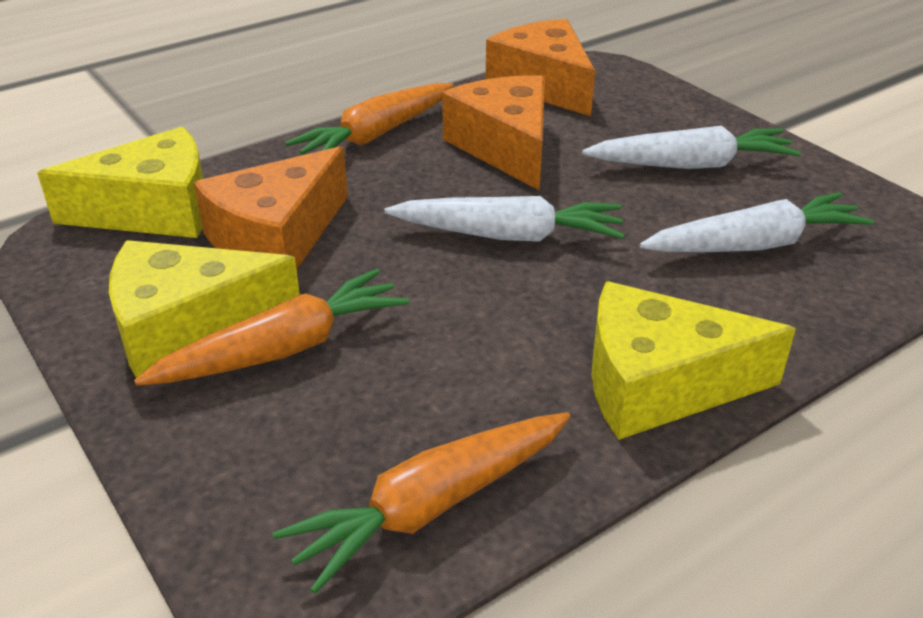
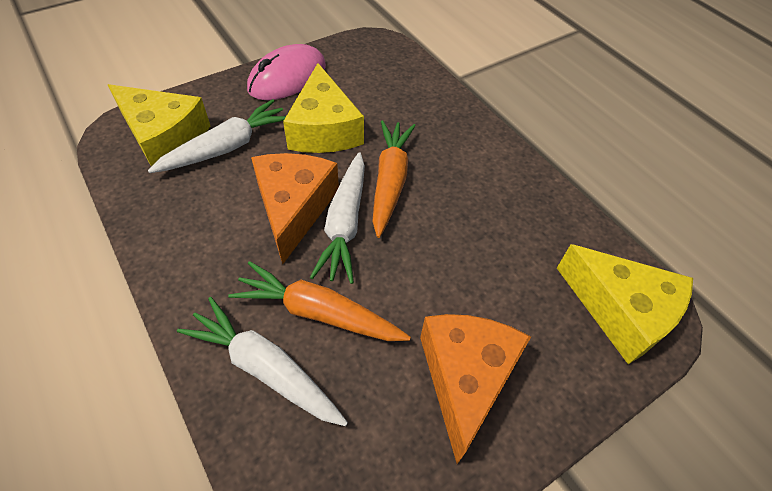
orange carrot: 3 -> 2
orange cheese: 3 -> 2
pink mouse: 0 -> 1

